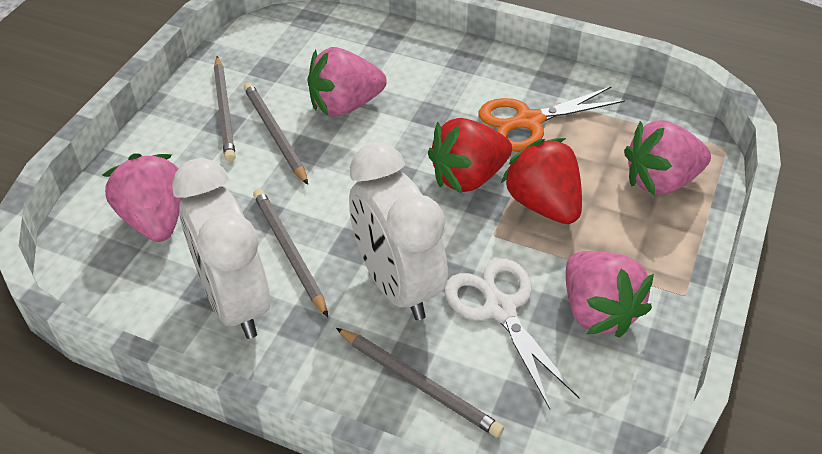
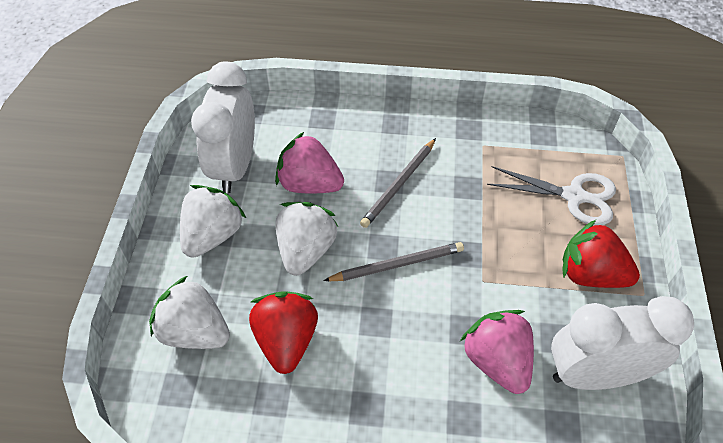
grey pencil: 4 -> 2
orange scissors: 1 -> 0
pink strawberry: 4 -> 2
white strawberry: 0 -> 3

